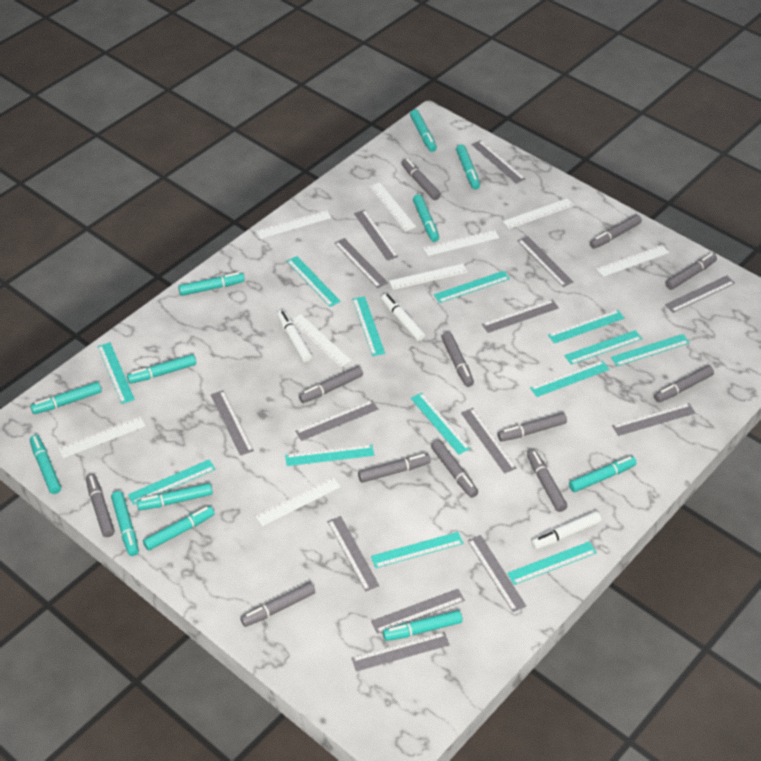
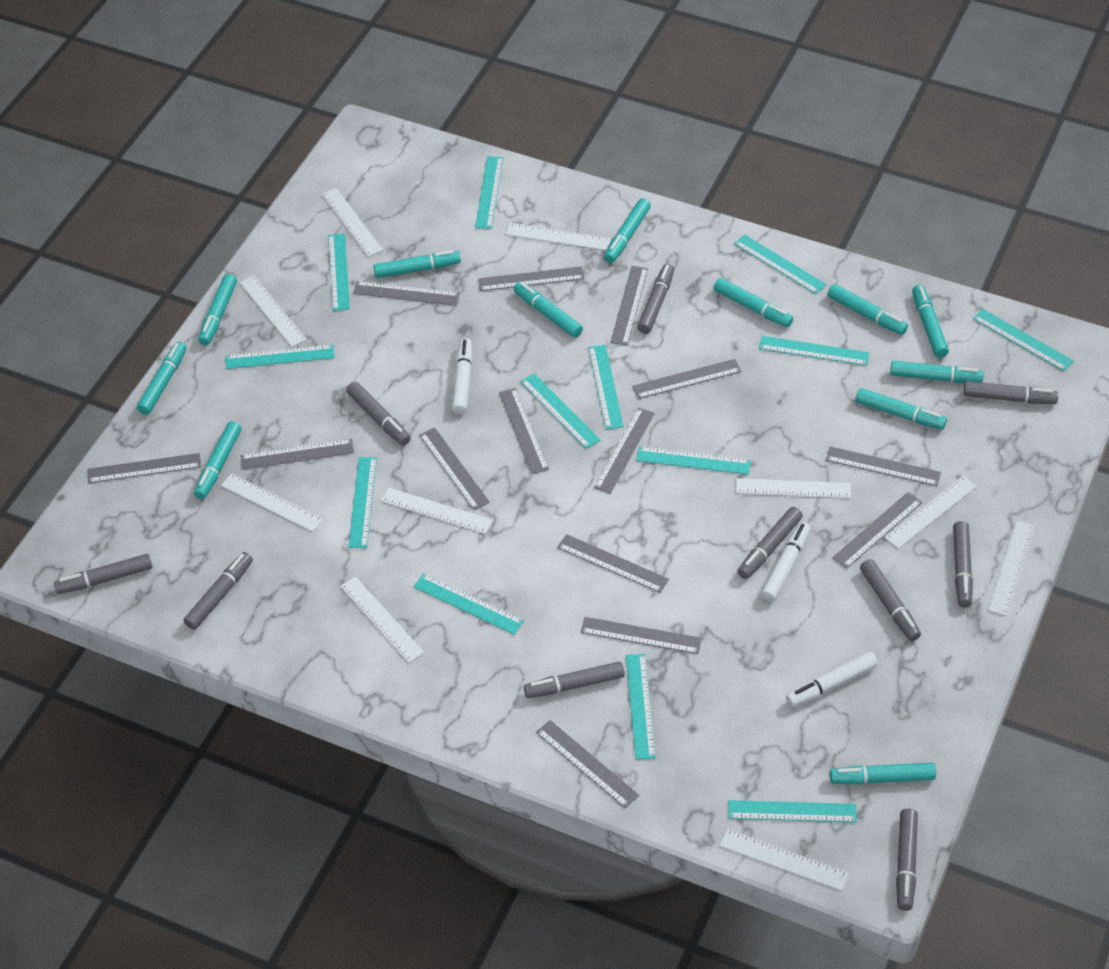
grey marker: 12 -> 10
white ruler: 9 -> 10

